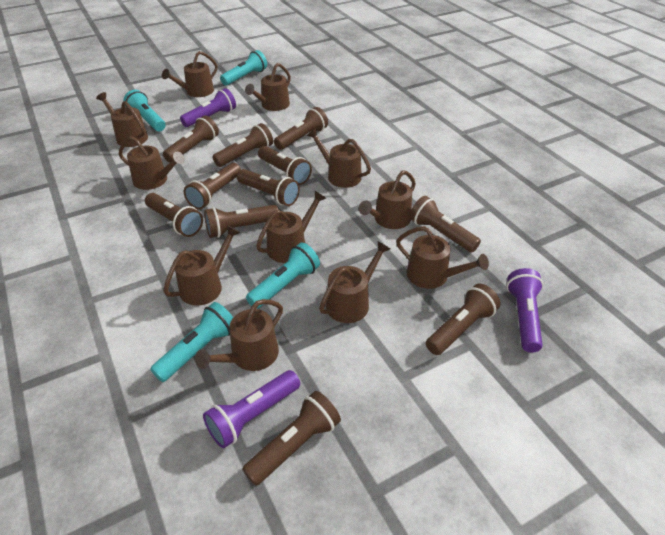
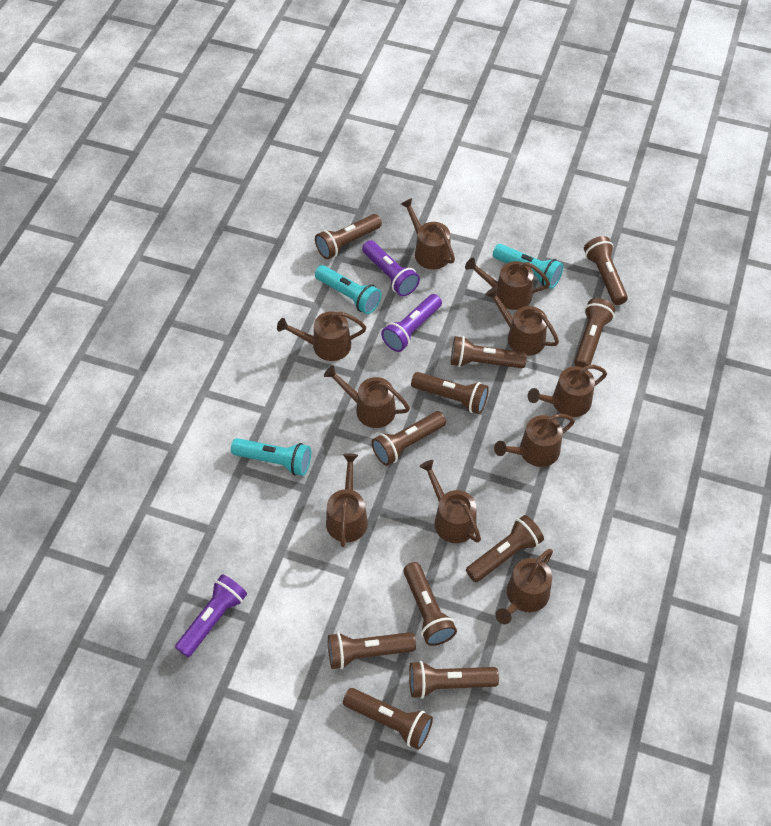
brown watering can: 11 -> 10
turquoise flashlight: 4 -> 3

